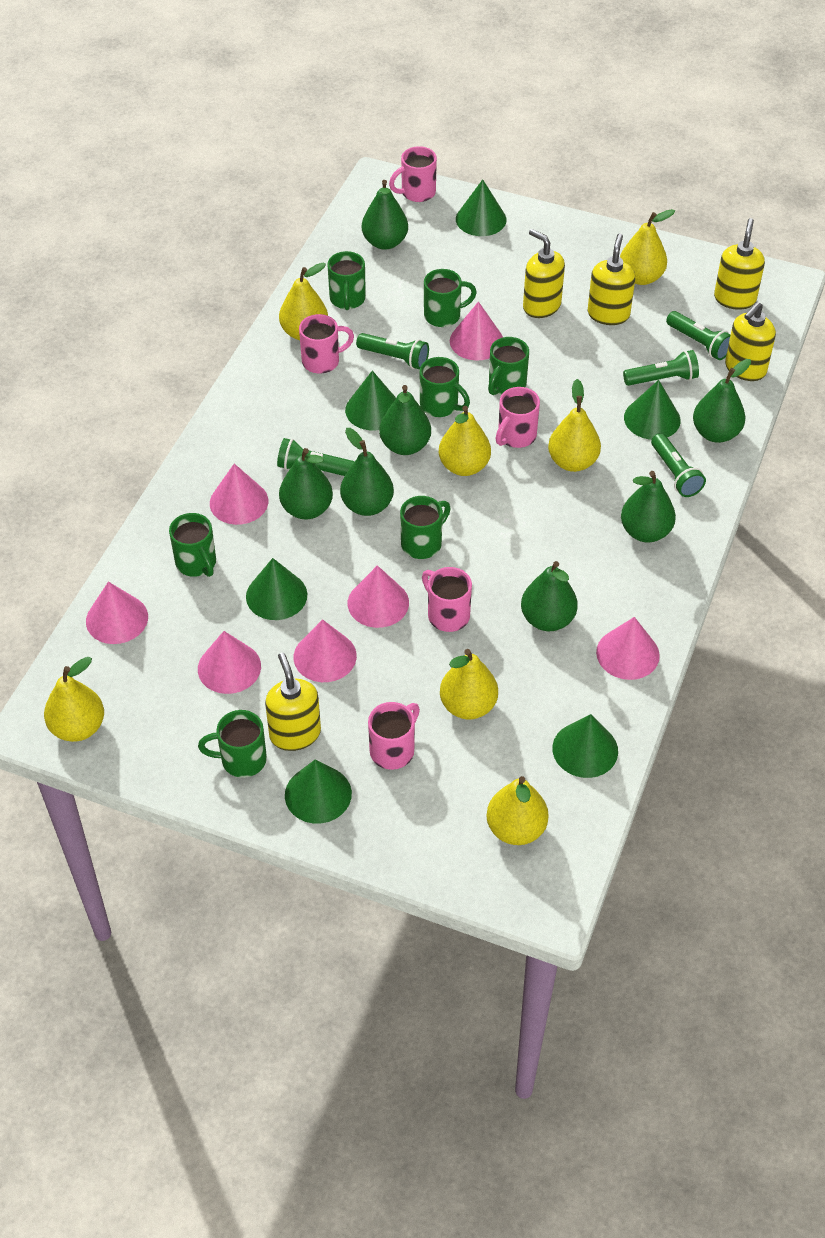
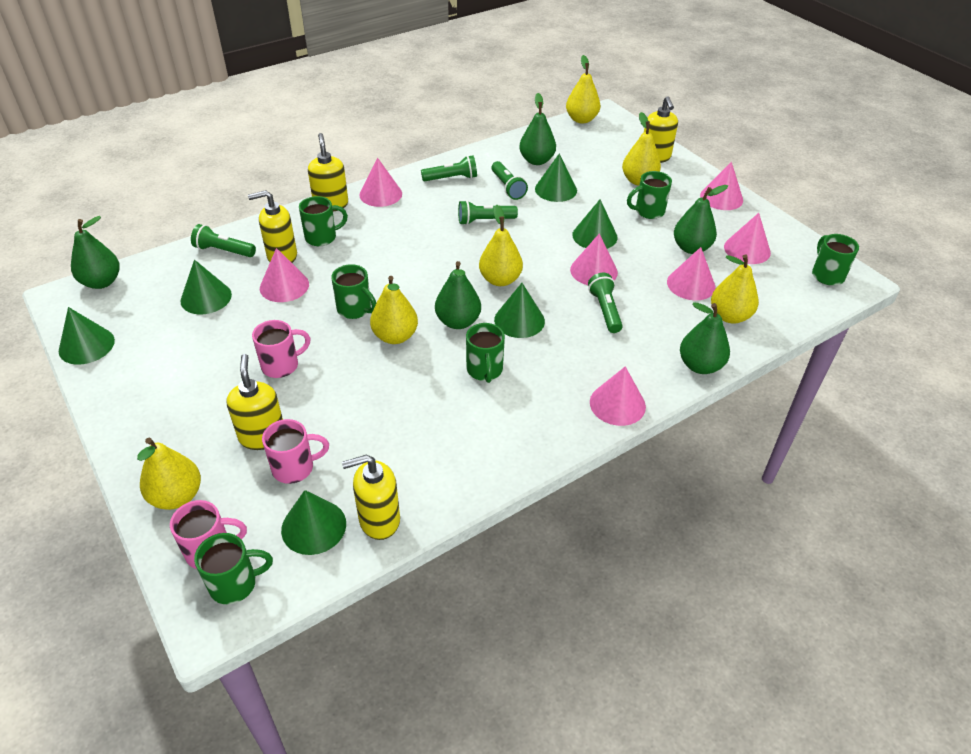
green mug: 7 -> 6
green pear: 7 -> 5
pink mug: 5 -> 3
yellow pear: 7 -> 6

